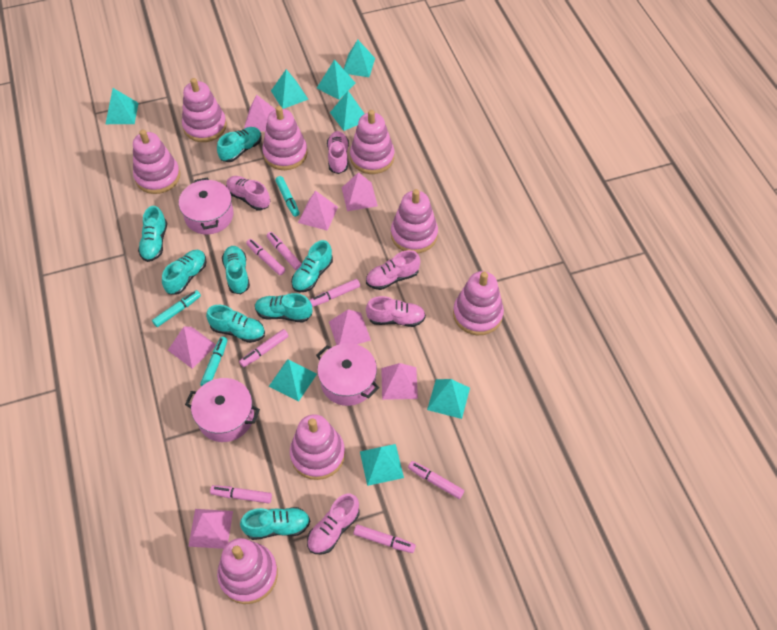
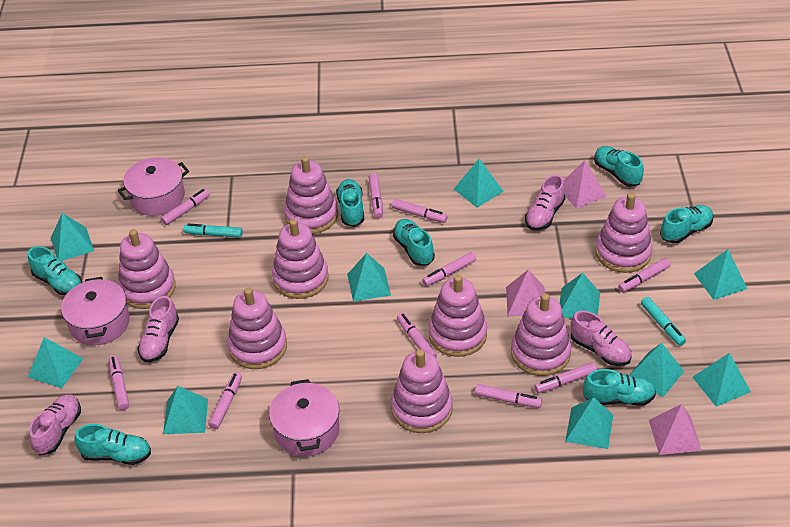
pink marker: 7 -> 10
pink pyramid: 7 -> 3
pink shoe: 5 -> 4
turquoise marker: 3 -> 2
turquoise pyramid: 8 -> 10
turquoise shoe: 8 -> 7

